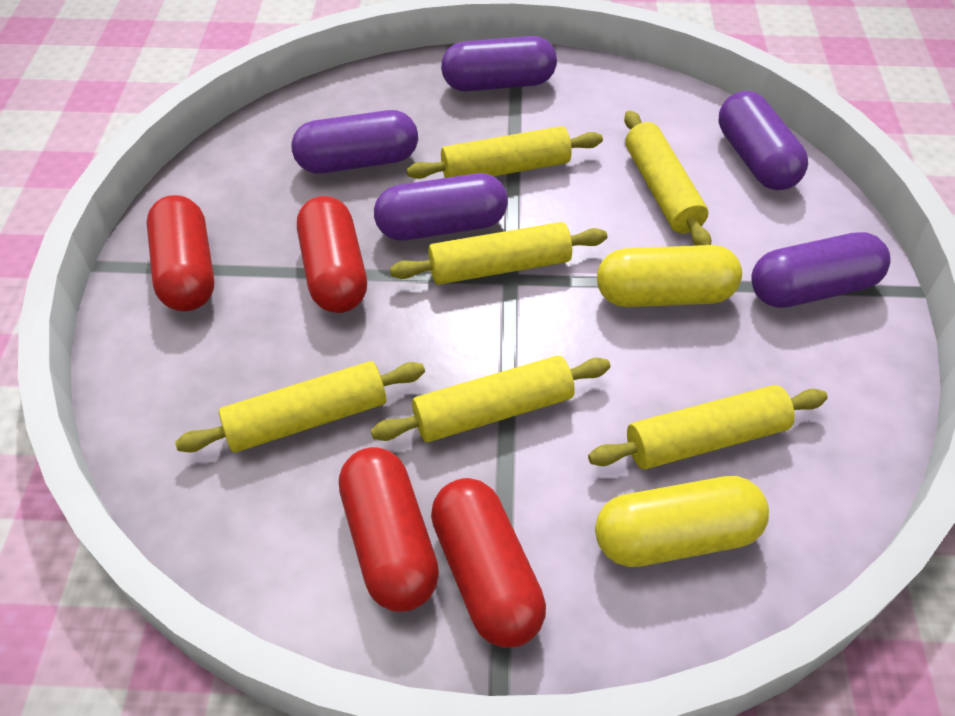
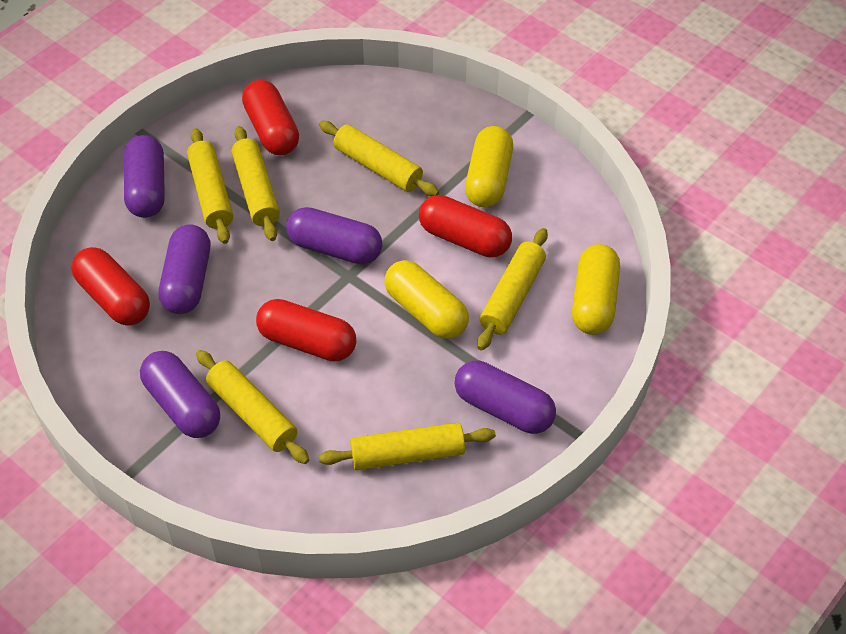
yellow capsule: 2 -> 3

